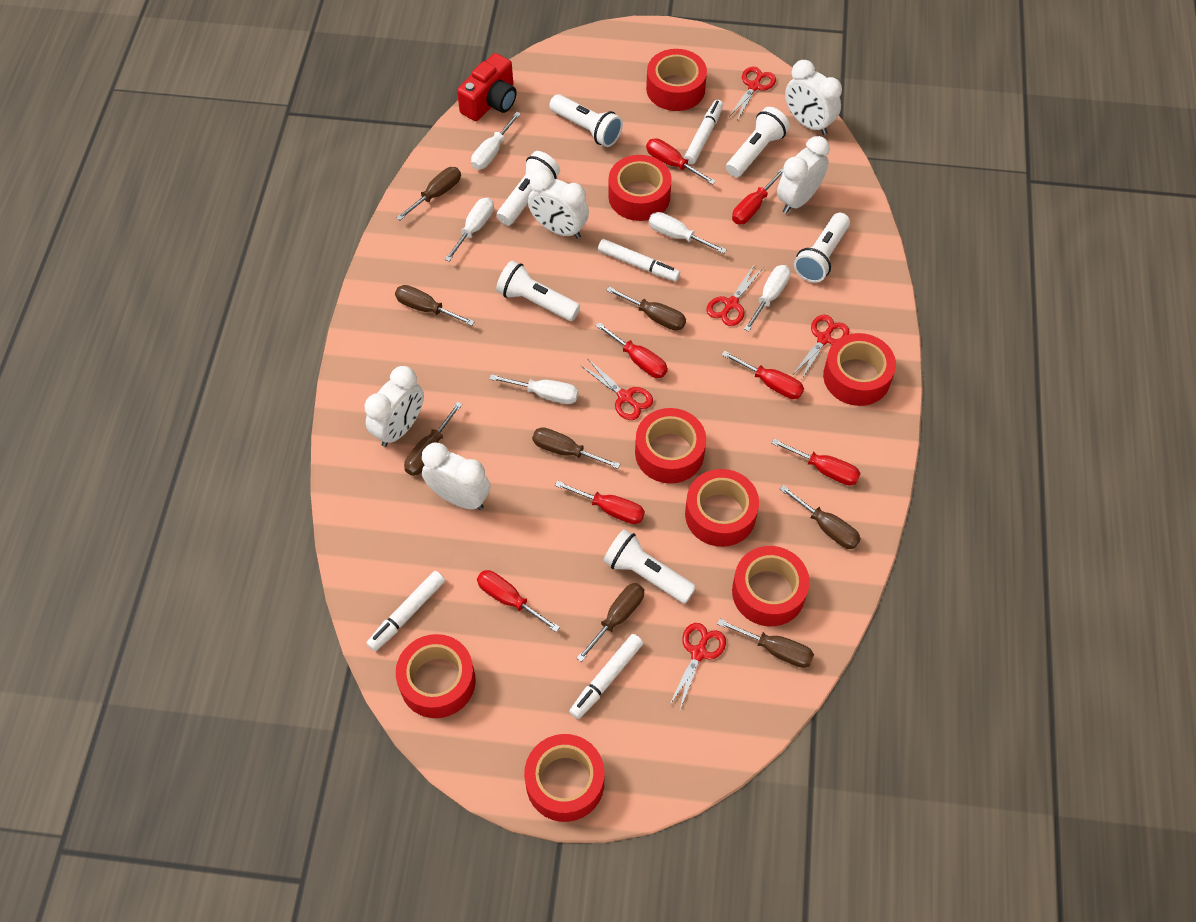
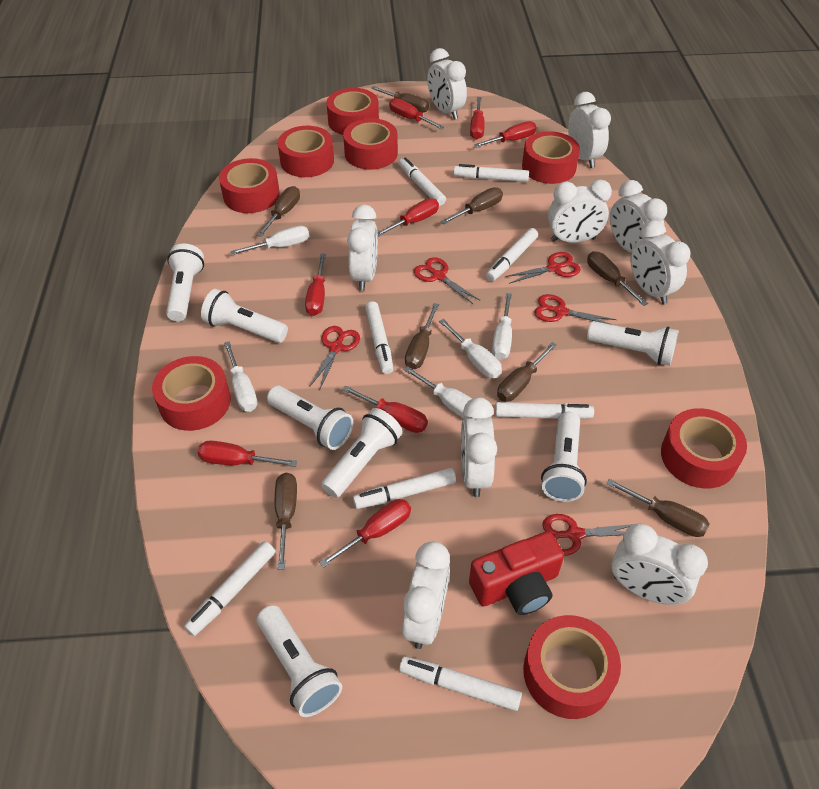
red screwdriver: 7 -> 8
white clock: 5 -> 9
white flashlight: 6 -> 7
white marker: 4 -> 8

